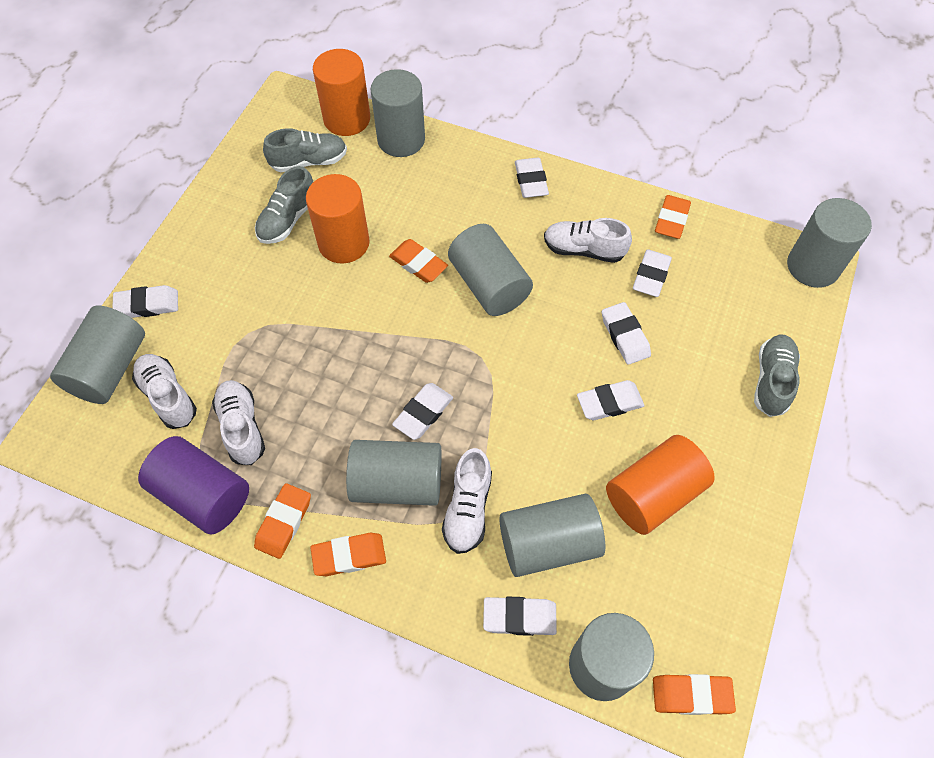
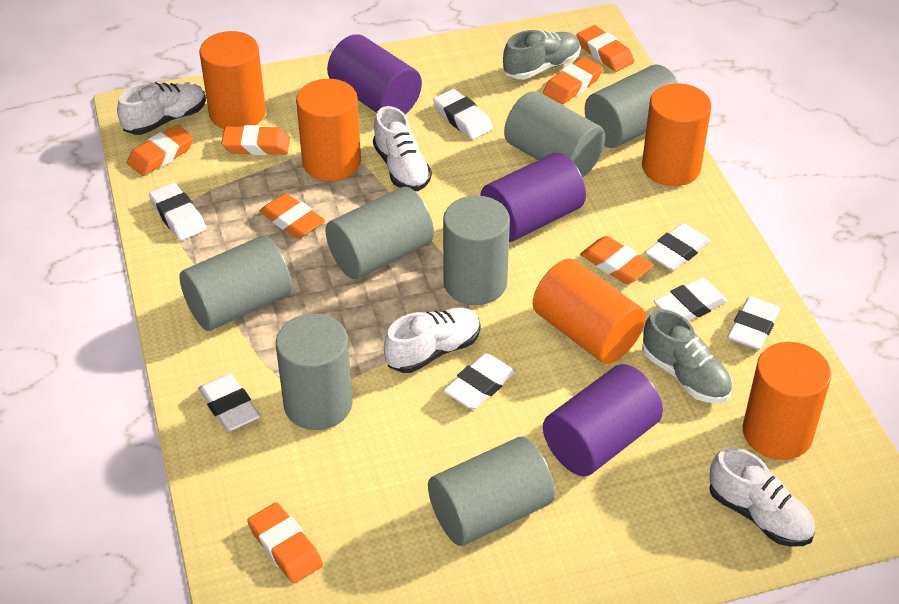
grey shoe: 3 -> 2
orange cylinder: 3 -> 5
orange eraser: 5 -> 7
purple cylinder: 1 -> 3

